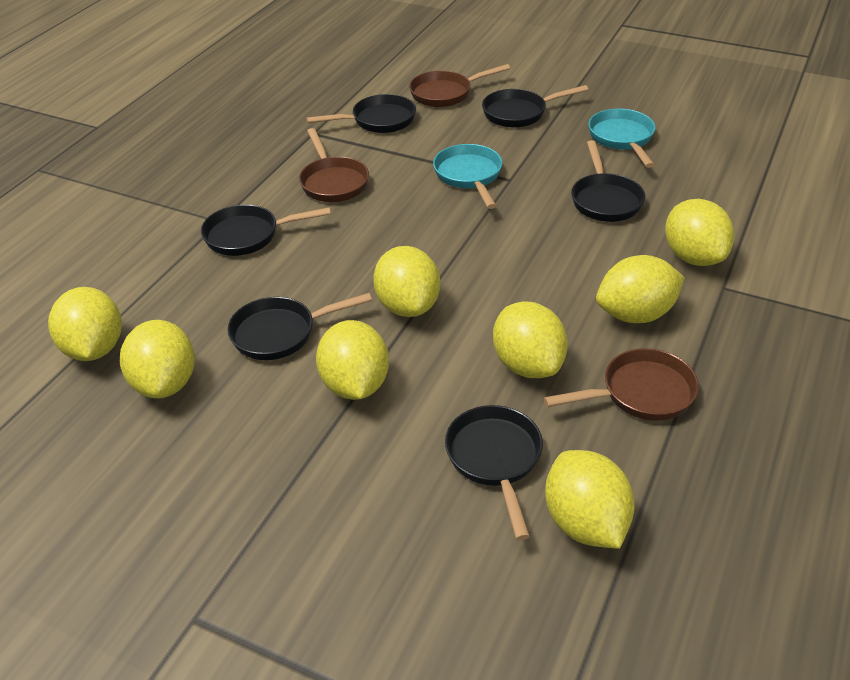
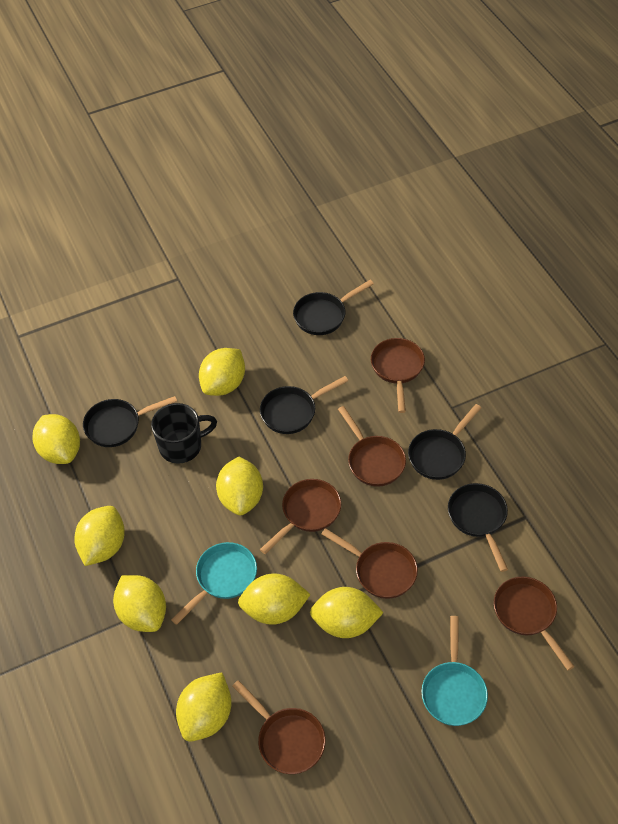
black mug: 0 -> 1
black pan: 6 -> 5
brown pan: 3 -> 6

